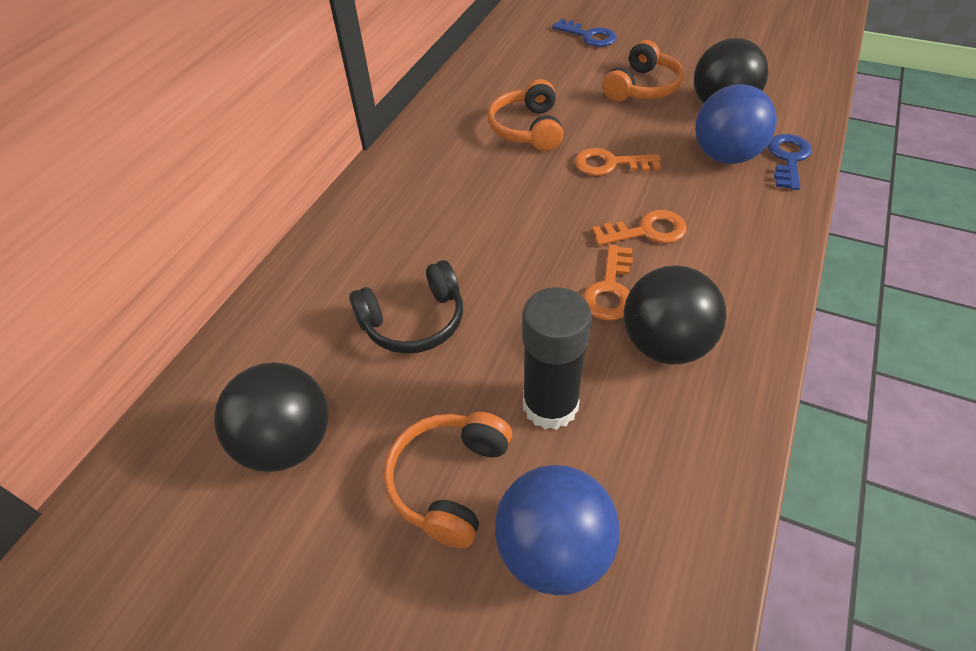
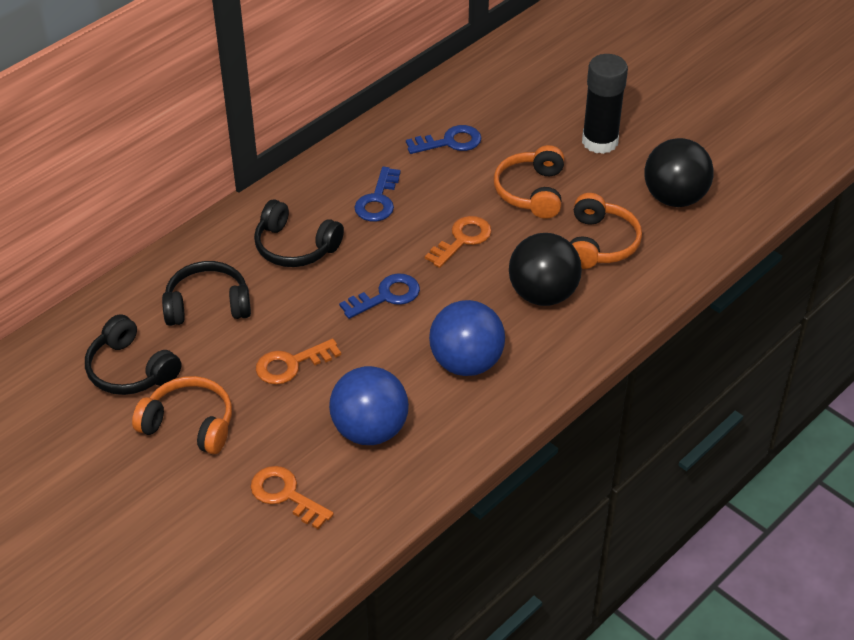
black ball: 3 -> 2
black headphones: 1 -> 3
blue key: 2 -> 3

